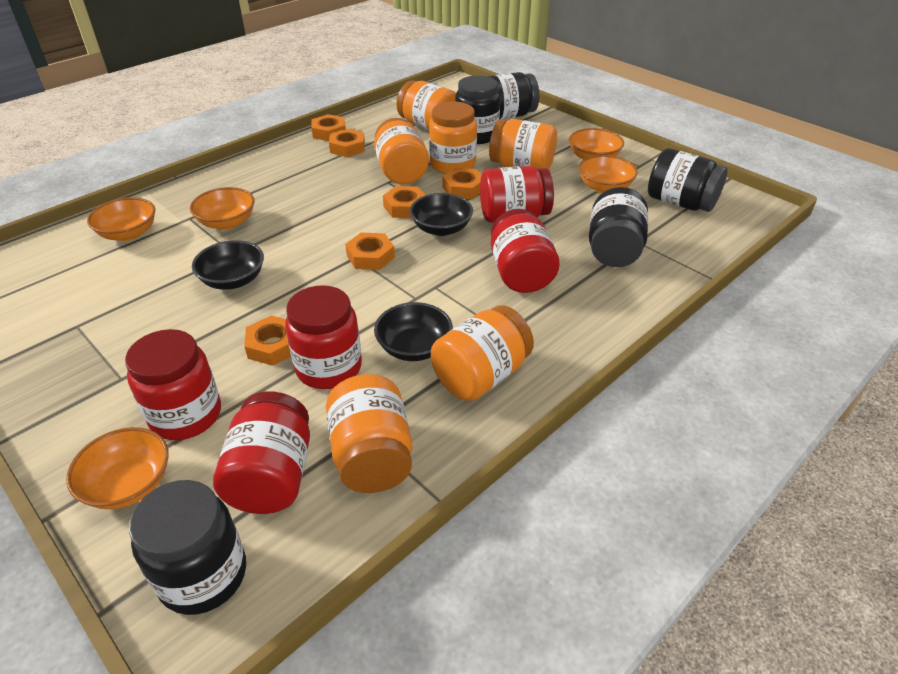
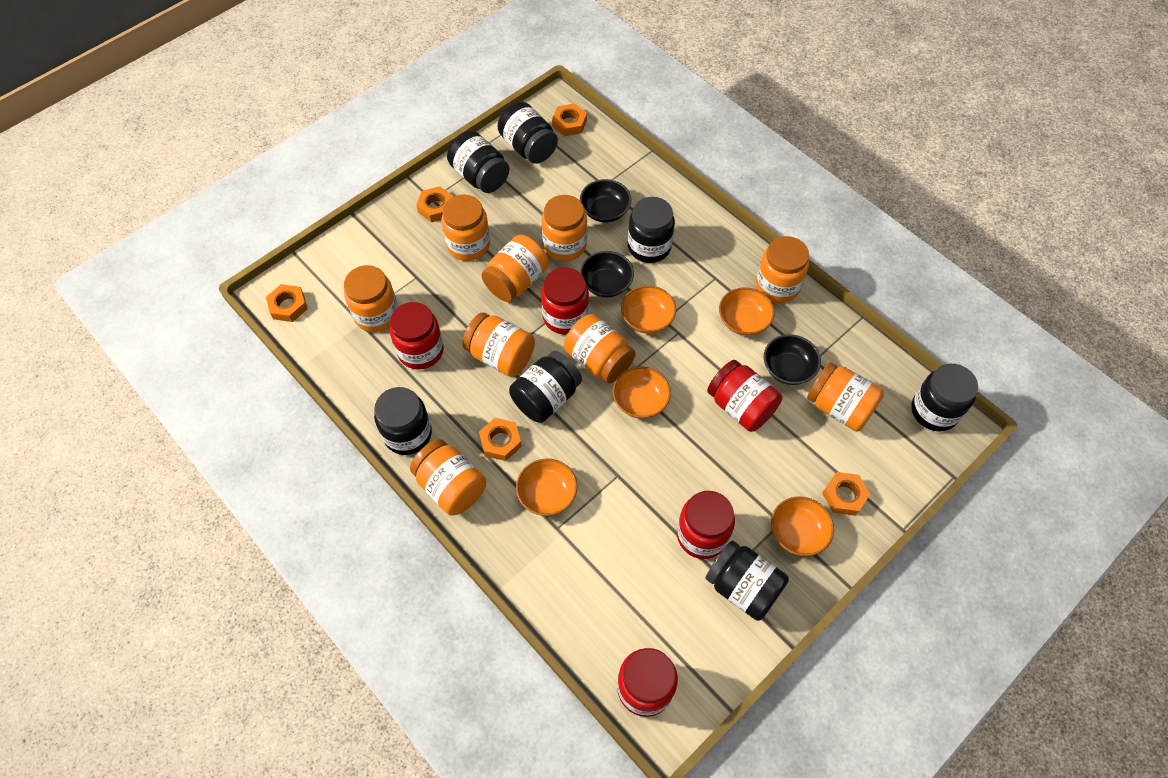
black jar: 5 -> 7
orange jar: 6 -> 9
orange nut: 6 -> 5

